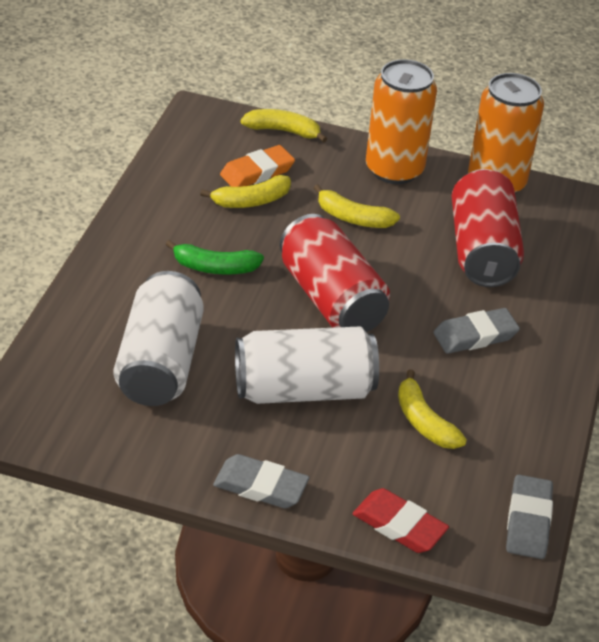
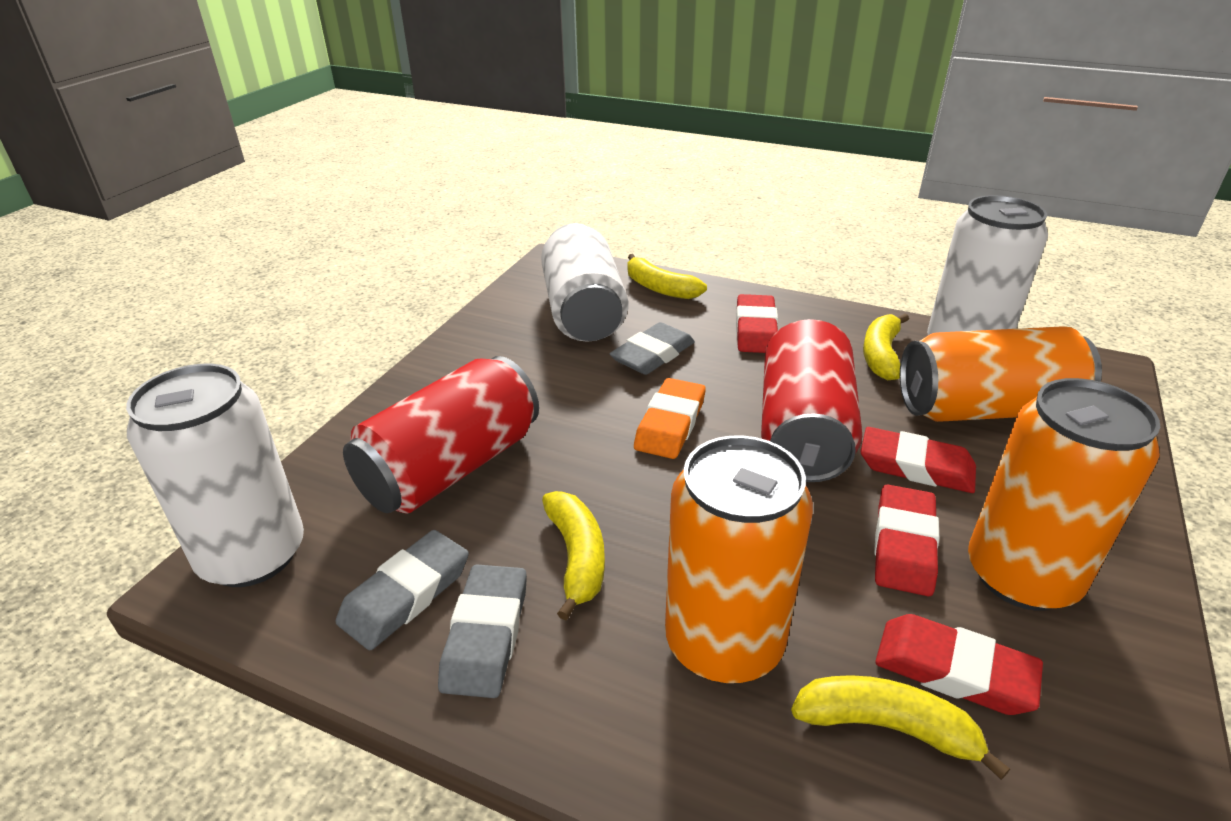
green banana: 1 -> 0
orange can: 2 -> 3
red eraser: 1 -> 4
white can: 2 -> 3

